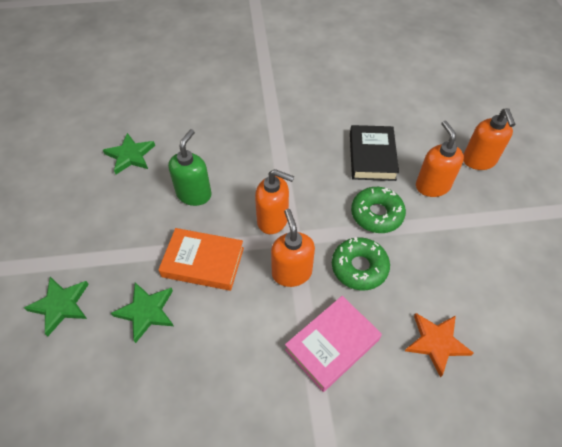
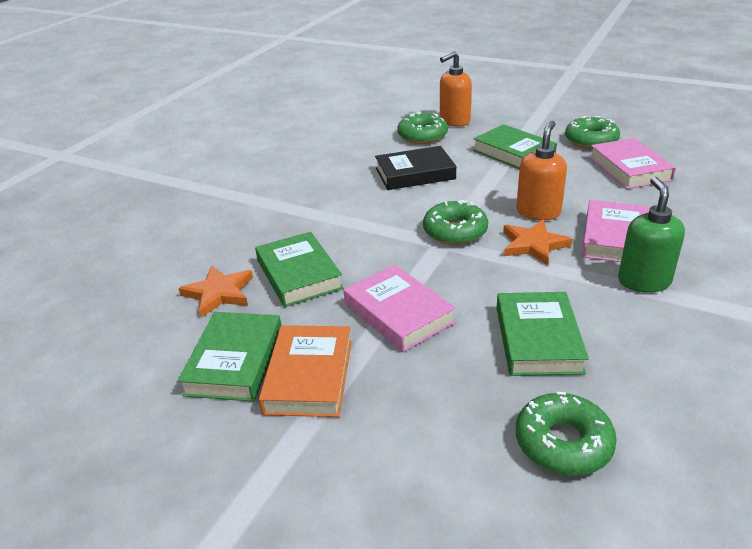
green book: 0 -> 4
green donut: 2 -> 4
green star: 3 -> 0
orange soap dispenser: 4 -> 2
orange star: 1 -> 2
pink book: 1 -> 3

